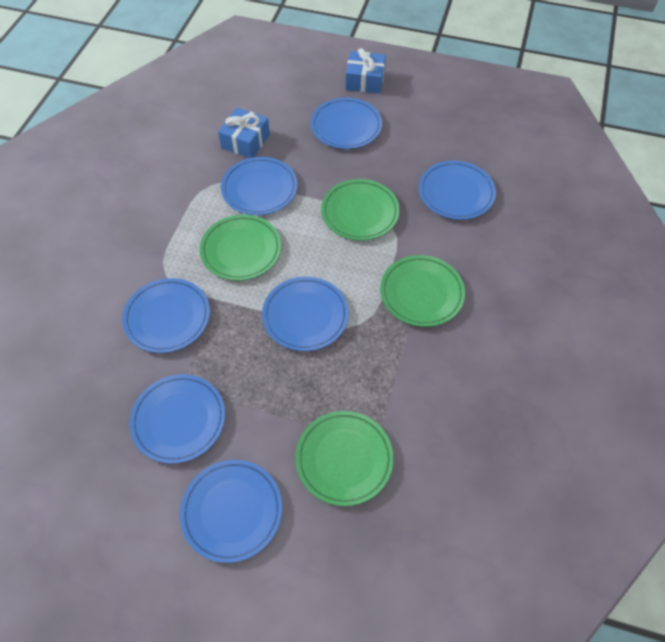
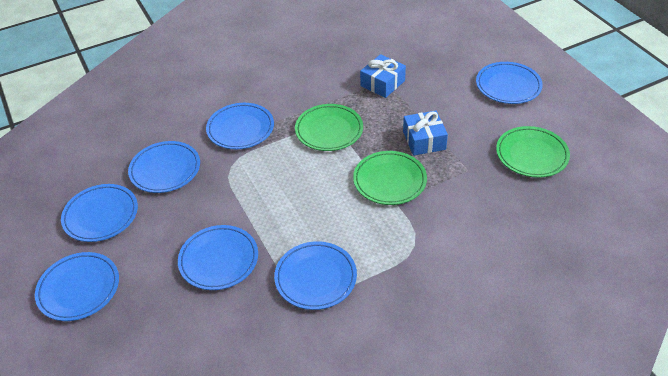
green plate: 4 -> 3

